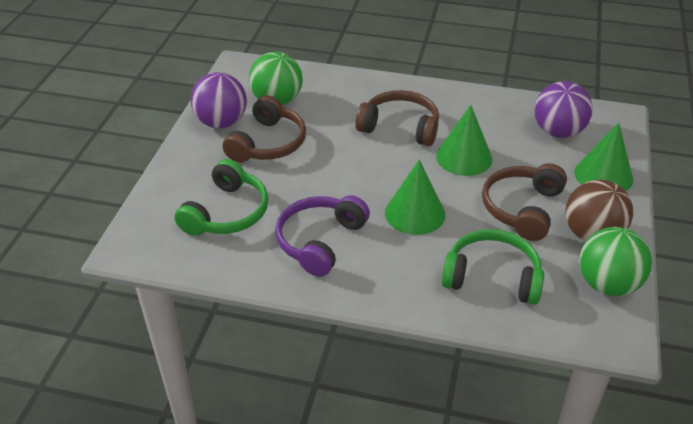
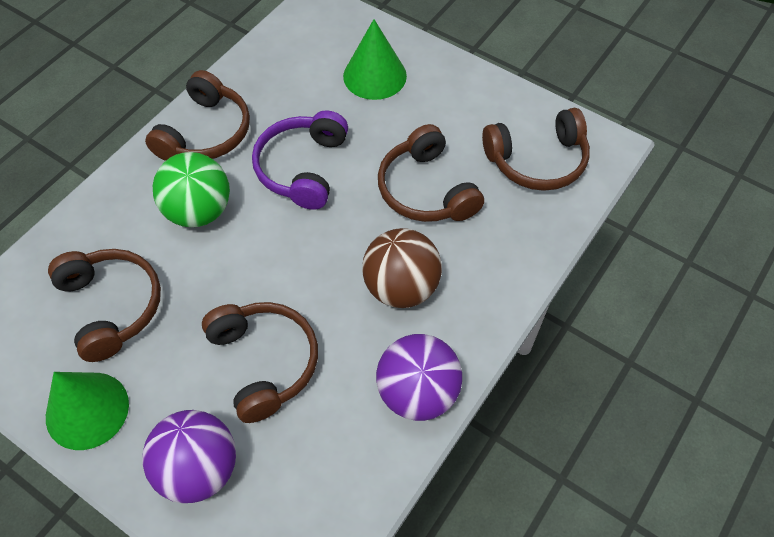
brown headphones: 3 -> 5
green ball: 2 -> 1
green cone: 3 -> 2
green headphones: 2 -> 0

